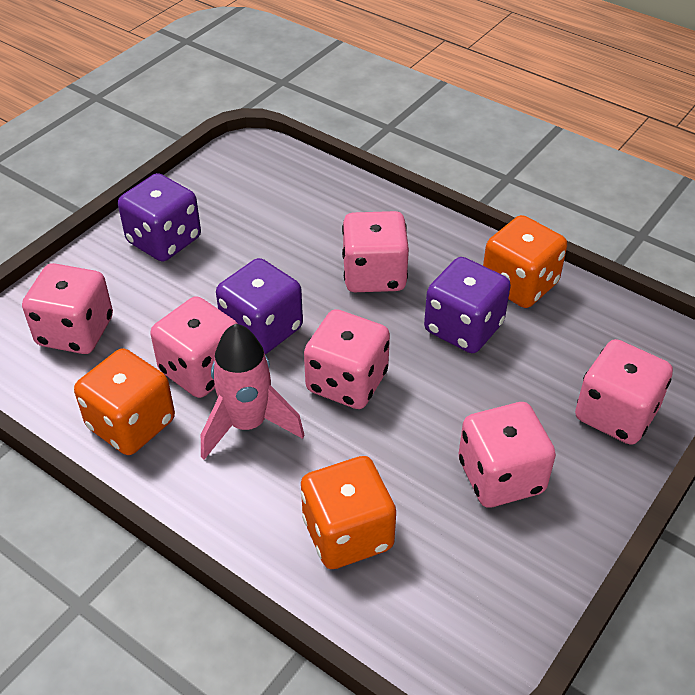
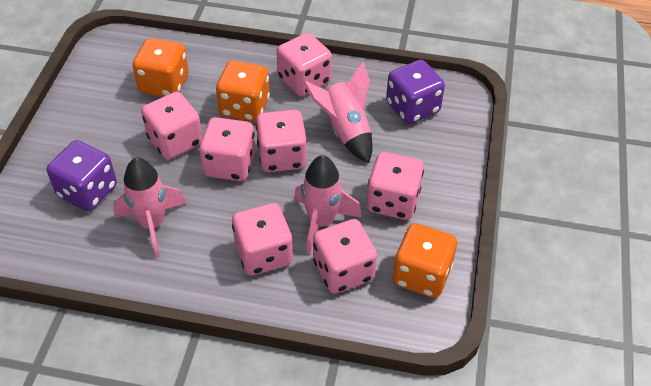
pink dice: 6 -> 7
pink rocket: 1 -> 3
purple dice: 3 -> 2

